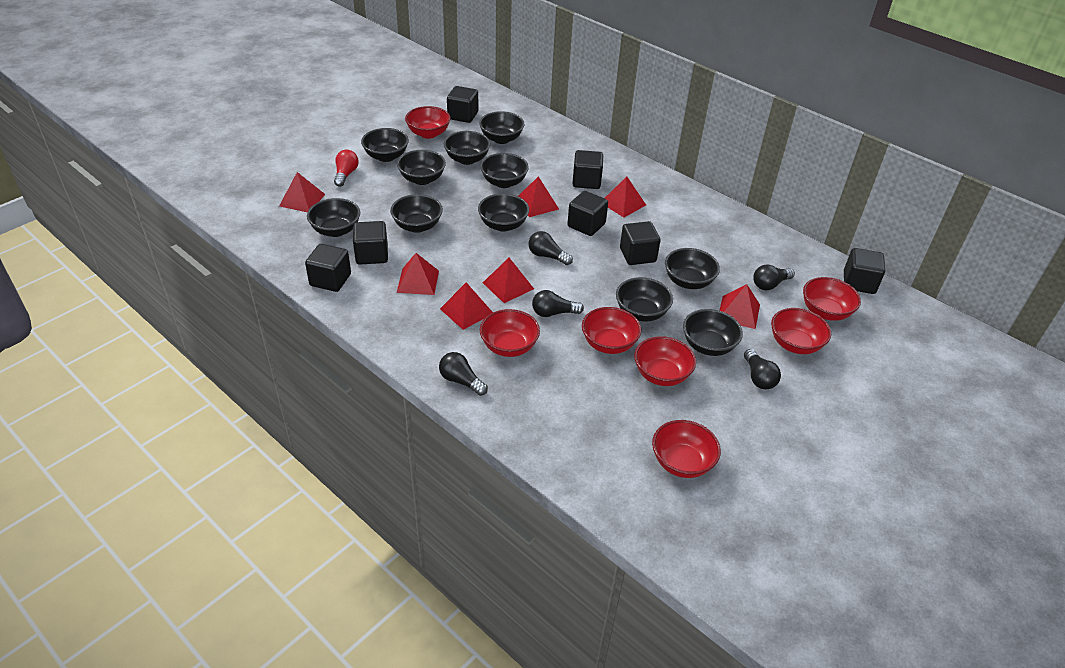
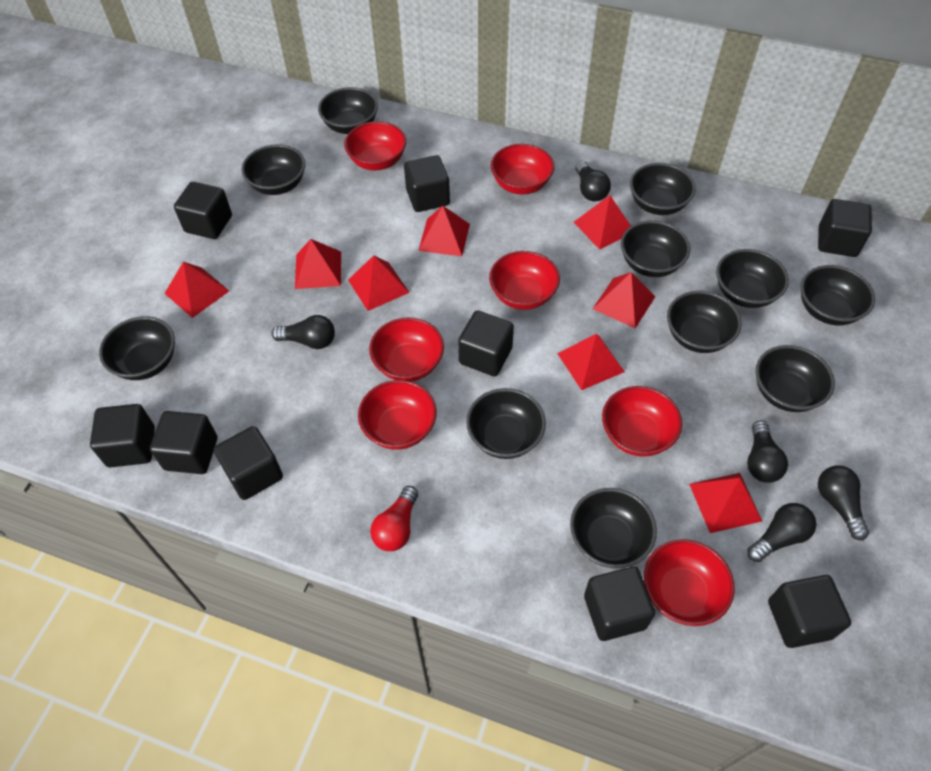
black cube: 7 -> 9
red pyramid: 7 -> 8

